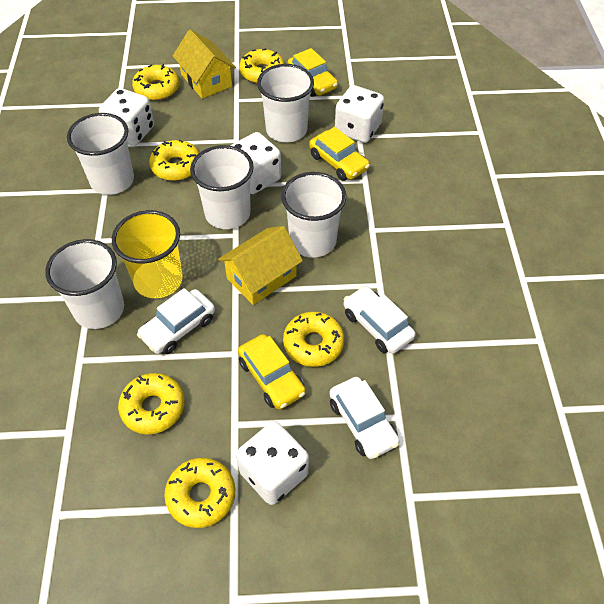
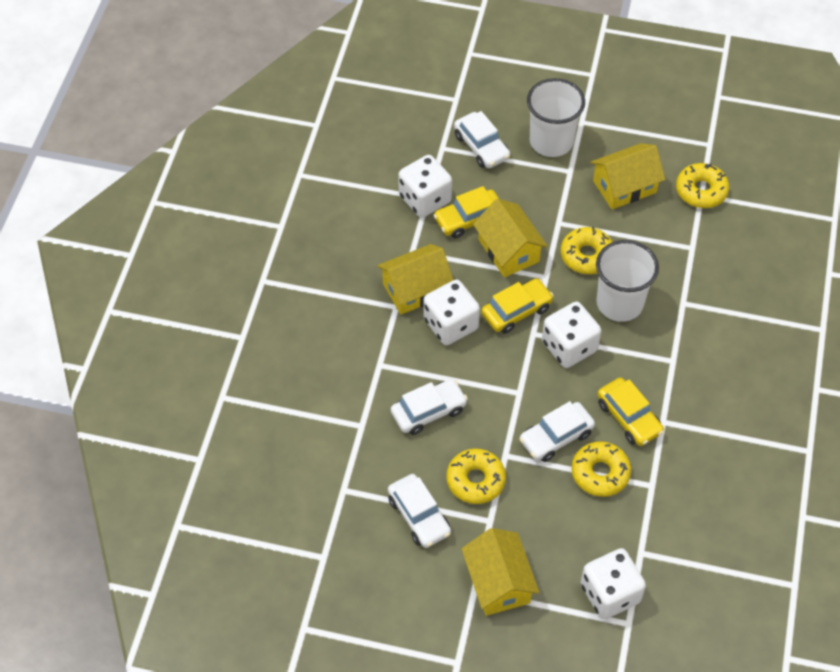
white car: 3 -> 4
white cup: 5 -> 2
yellow cup: 1 -> 0
yellow donut: 6 -> 4
yellow house: 2 -> 4

